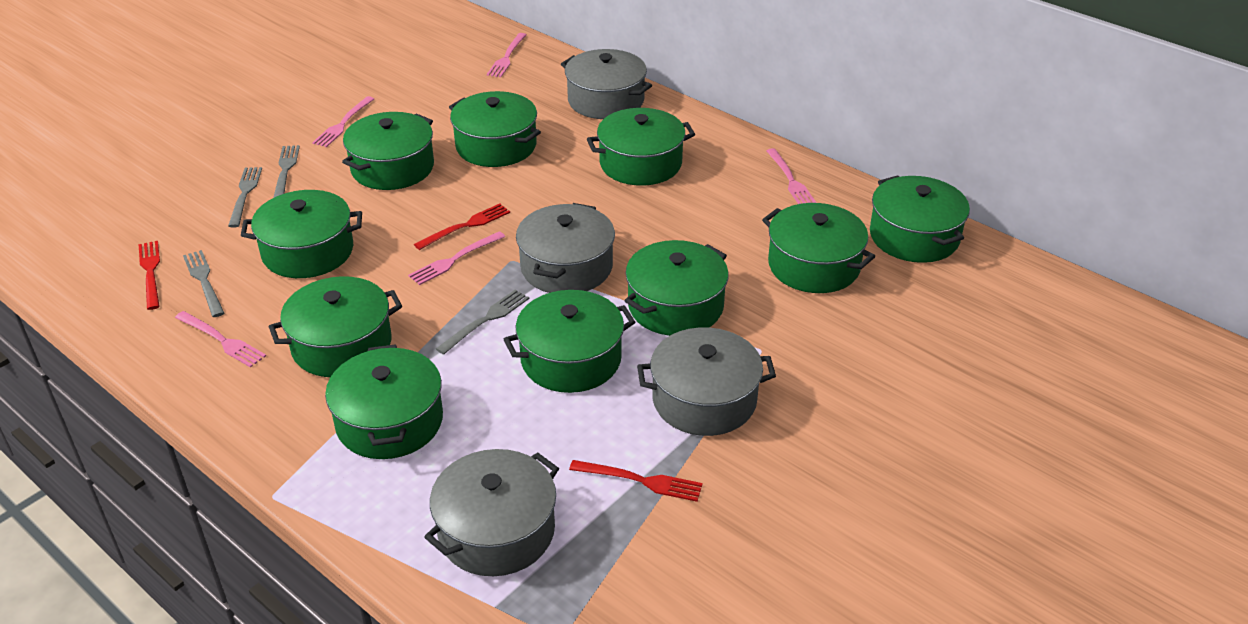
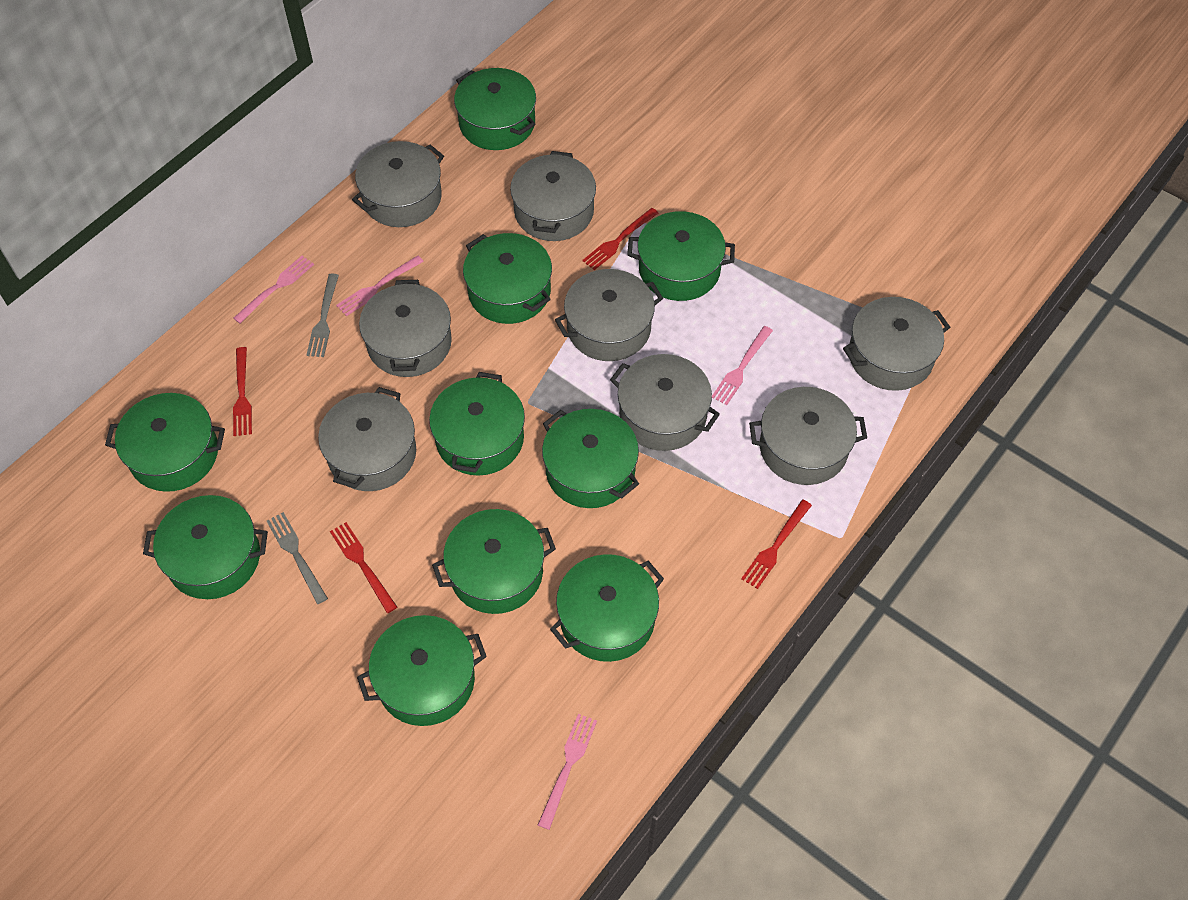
grey fork: 4 -> 2
grey pot: 4 -> 8
pink fork: 5 -> 4
red fork: 3 -> 4

